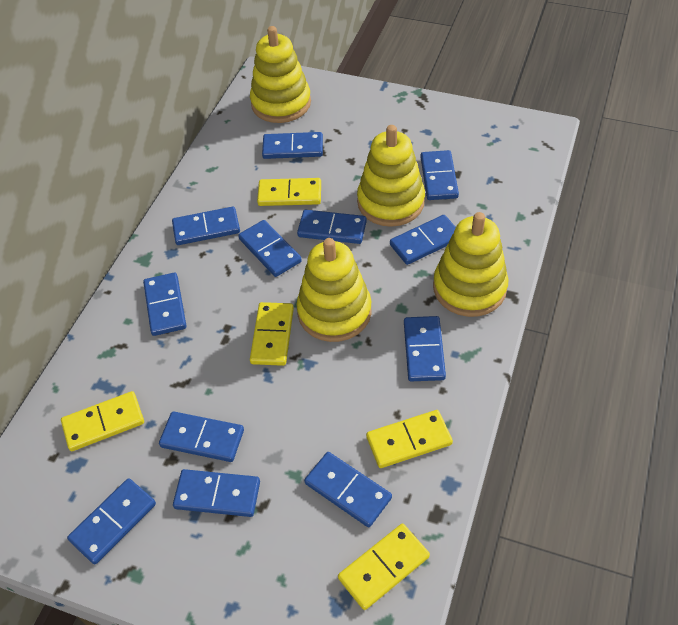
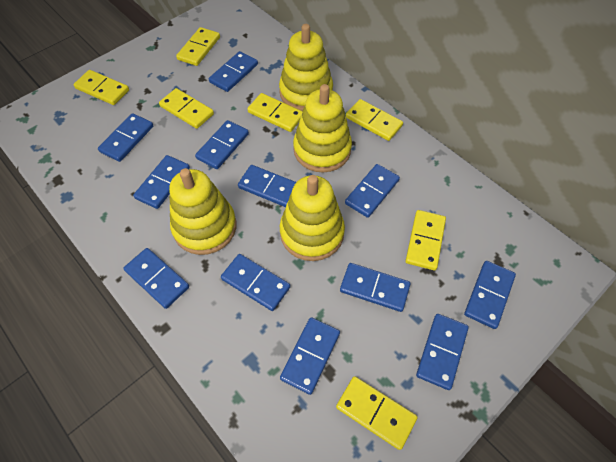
yellow domino: 5 -> 7

